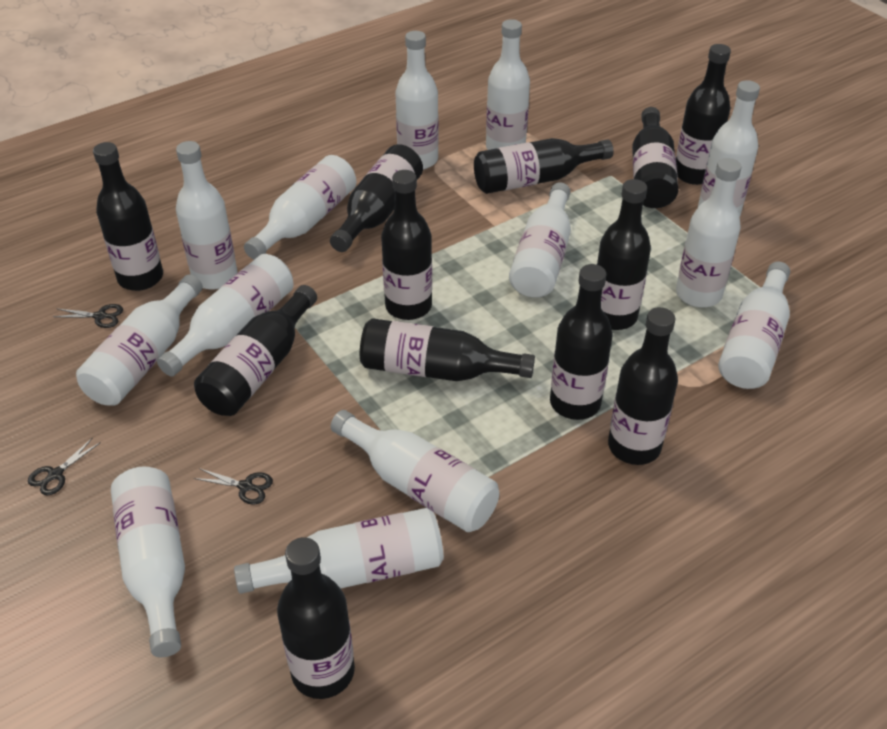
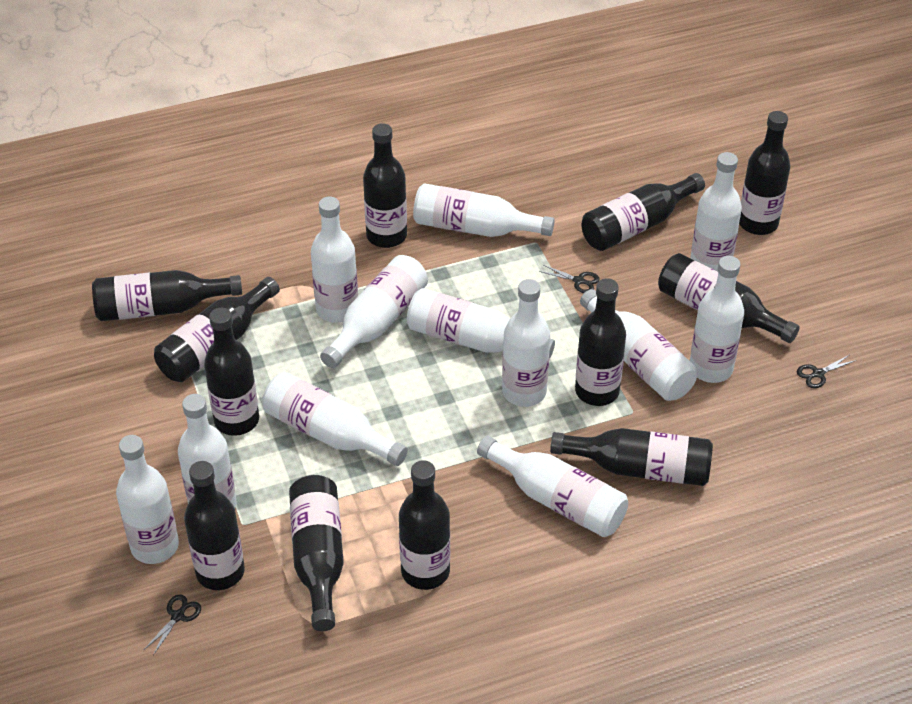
white bottle: 13 -> 12

